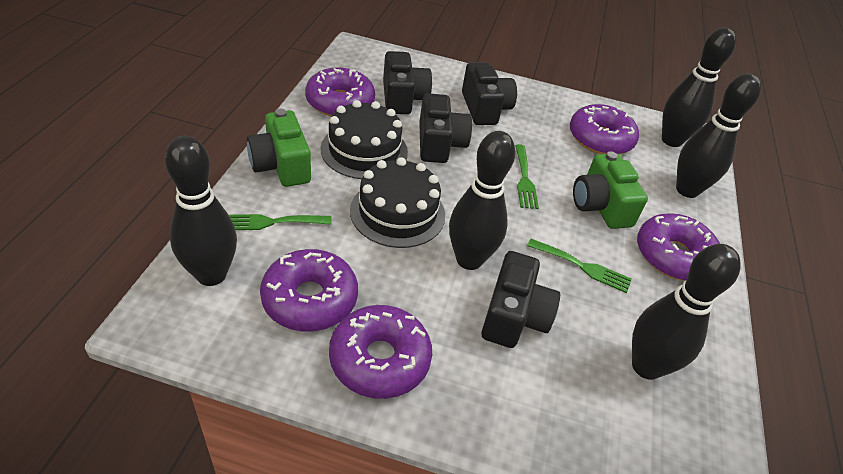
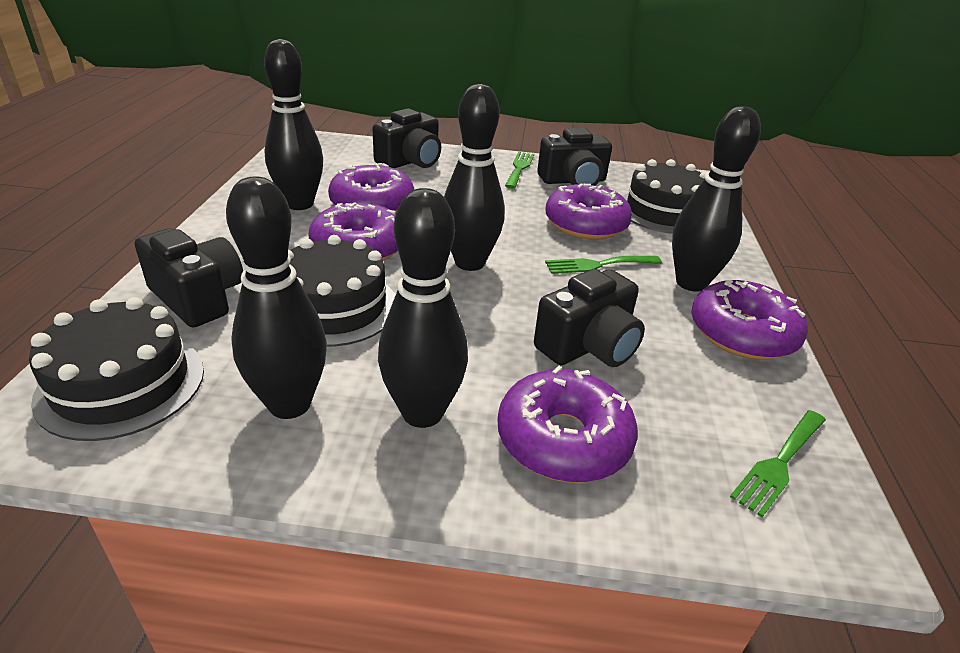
black cake: 2 -> 3
green camera: 2 -> 0

